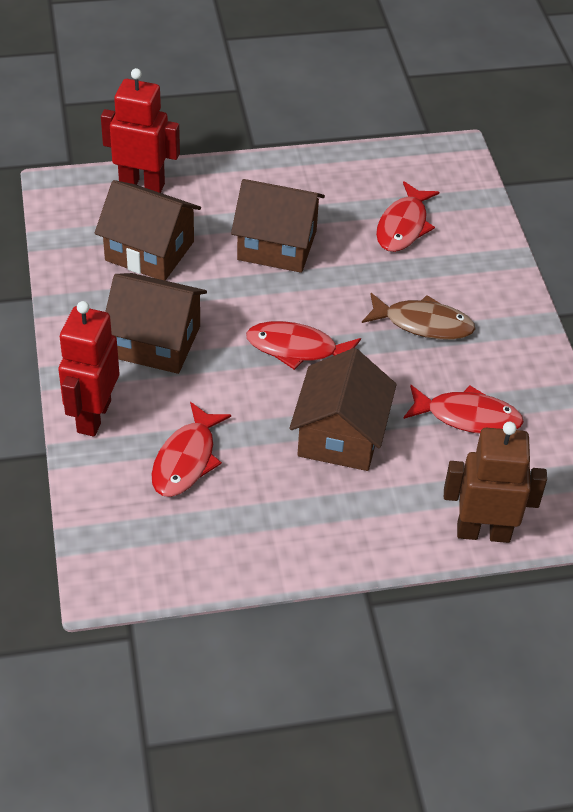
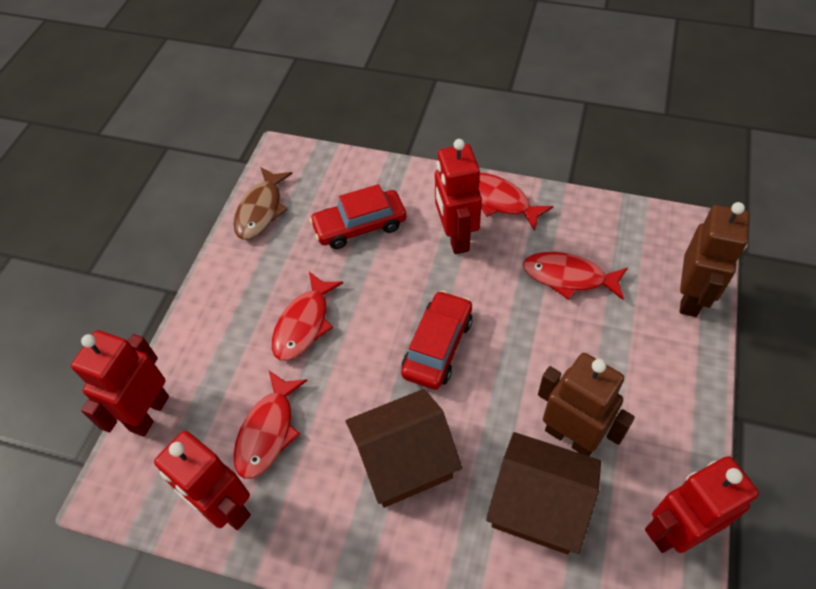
brown house: 4 -> 2
brown robot: 1 -> 2
red car: 0 -> 2
red robot: 2 -> 4

